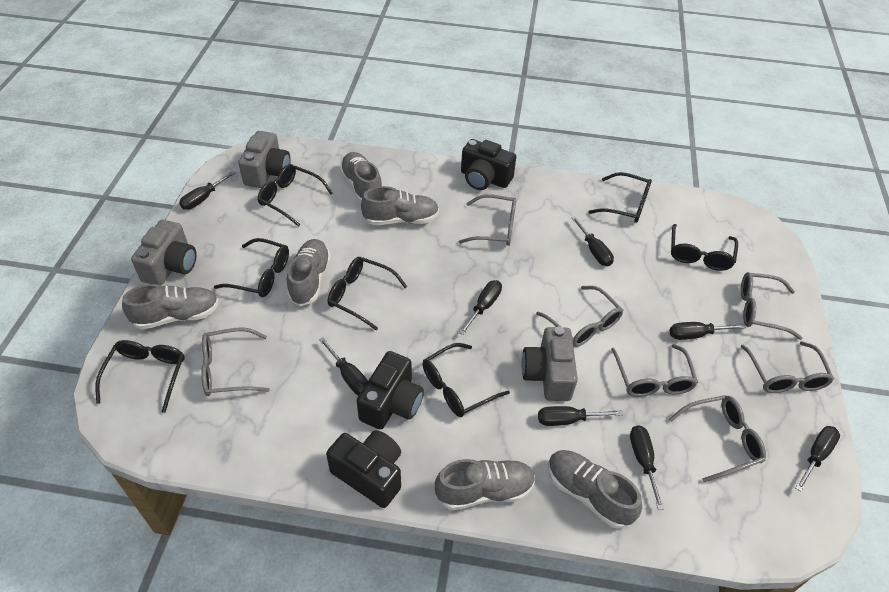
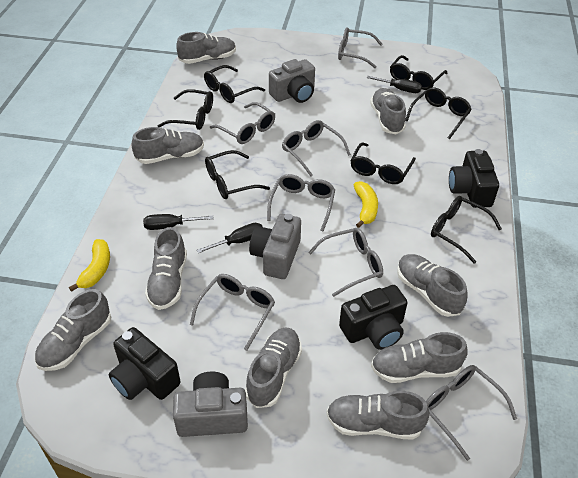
black screwdriver: 8 -> 3
grey shoe: 6 -> 9
yellow banana: 0 -> 2

